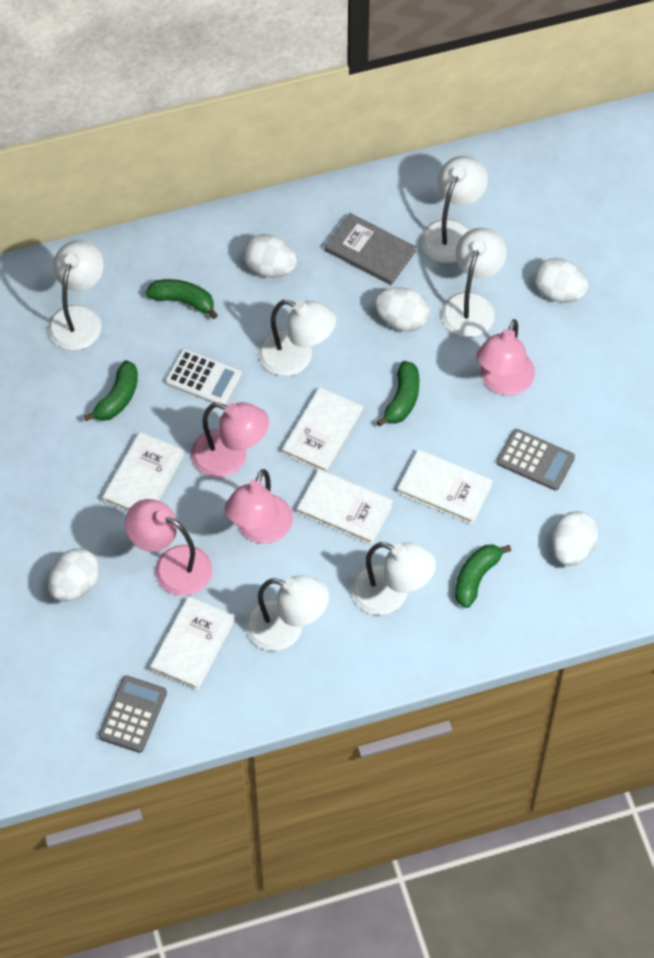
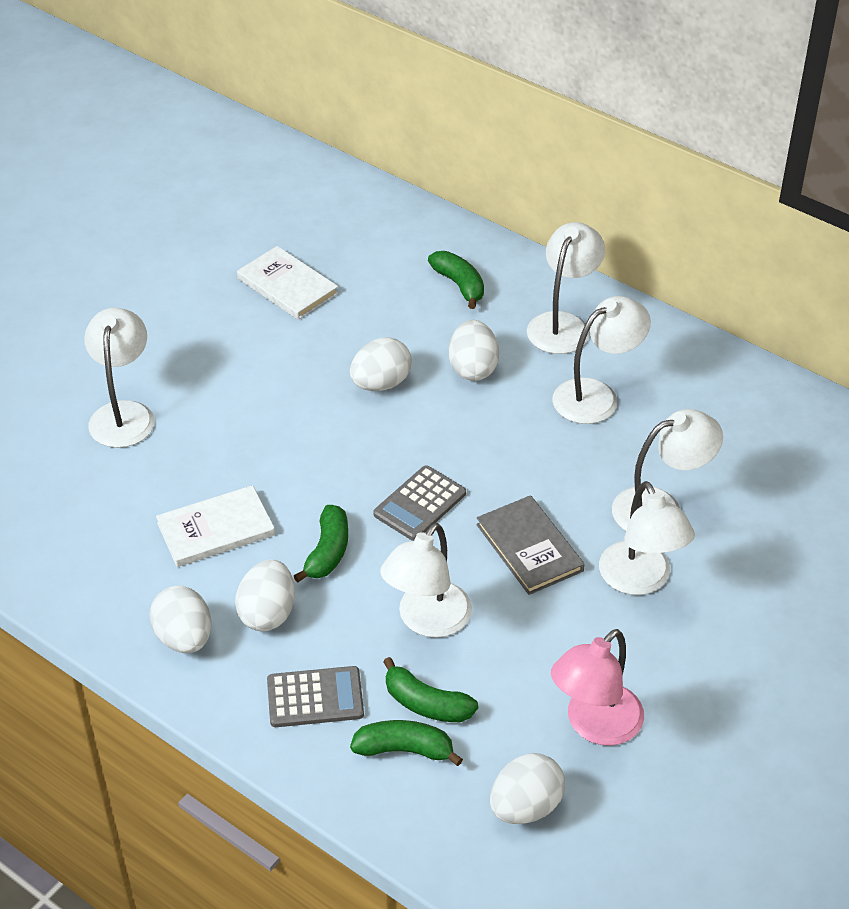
pink lamp: 4 -> 1
white book: 5 -> 2
white calculator: 1 -> 0

